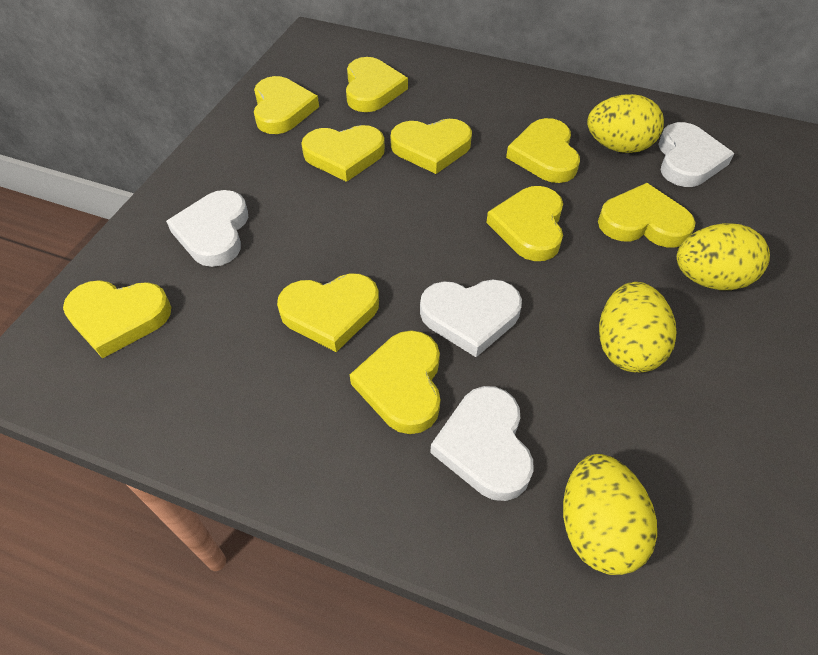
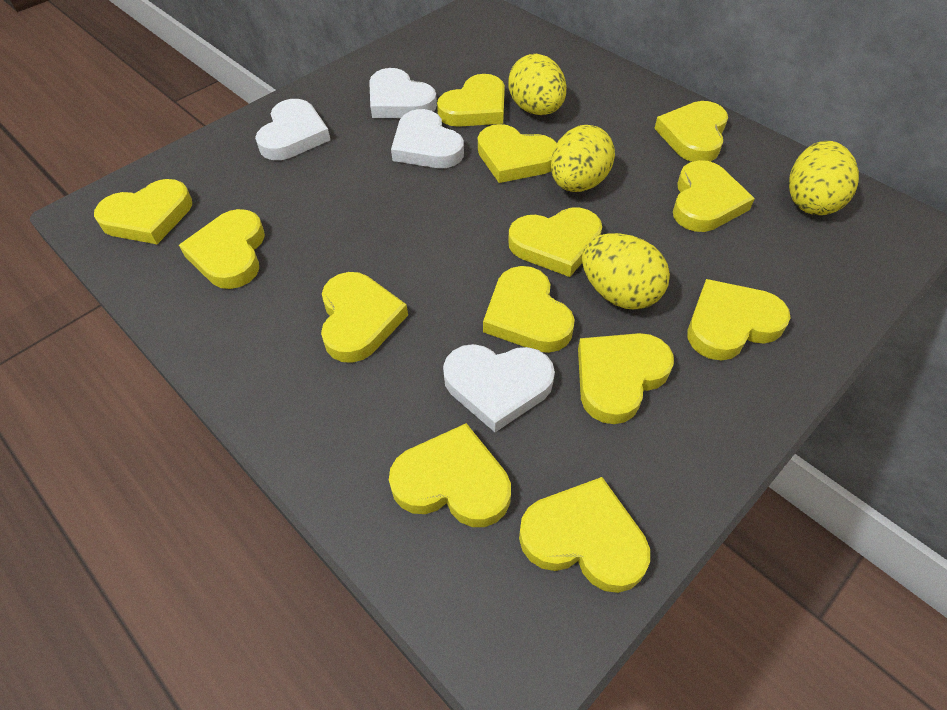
yellow heart: 10 -> 13

